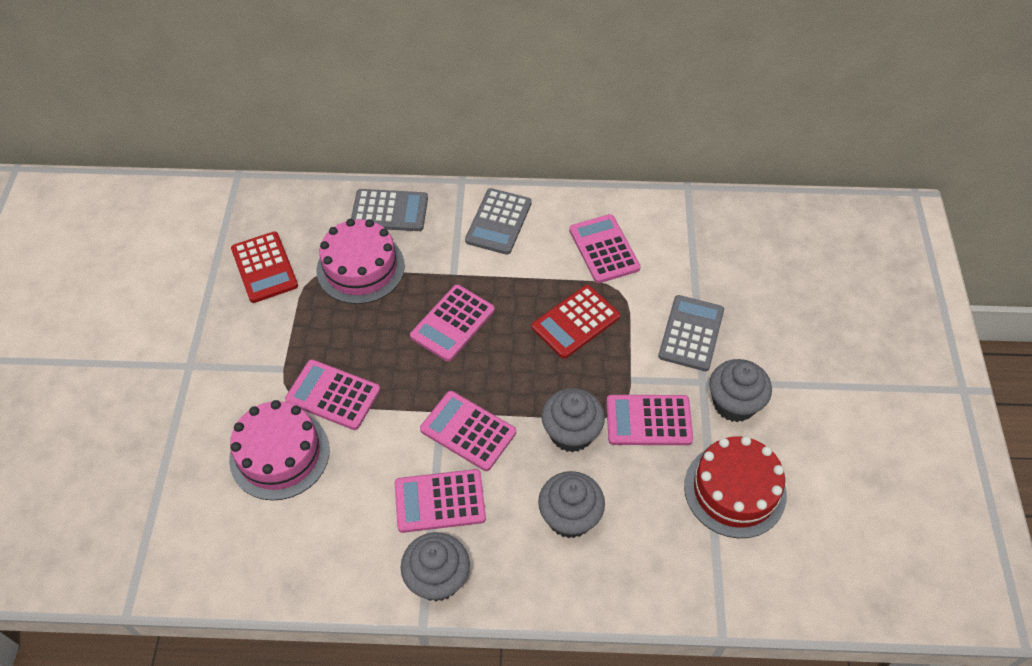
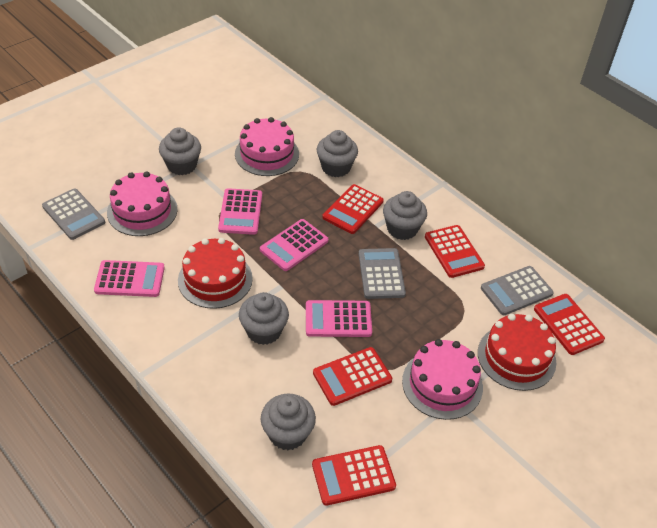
grey cupcake: 4 -> 5
pink cake: 2 -> 3
pink calculator: 6 -> 4
red cake: 1 -> 2
red calculator: 2 -> 5

